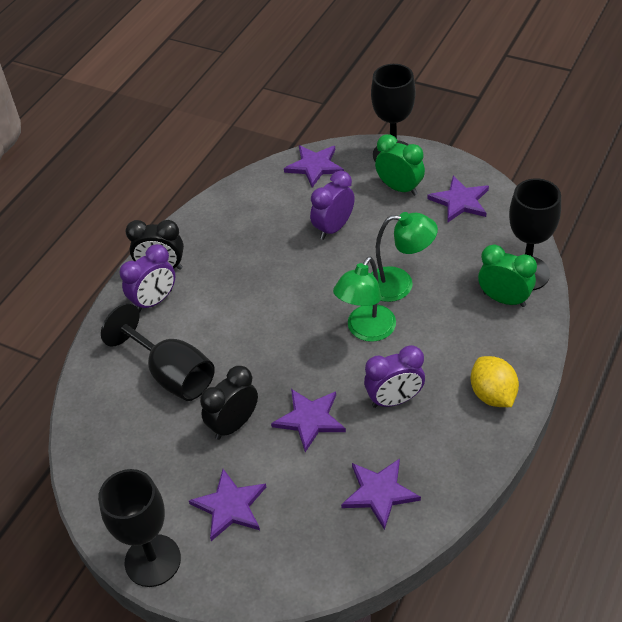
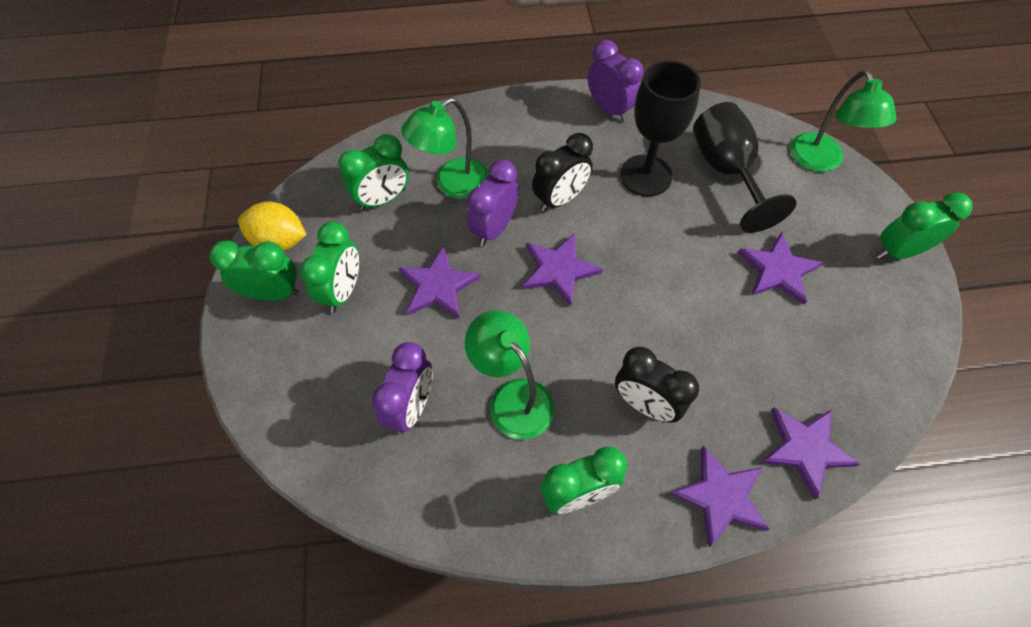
black goblet: 4 -> 2
green clock: 2 -> 5
green lamp: 2 -> 3

